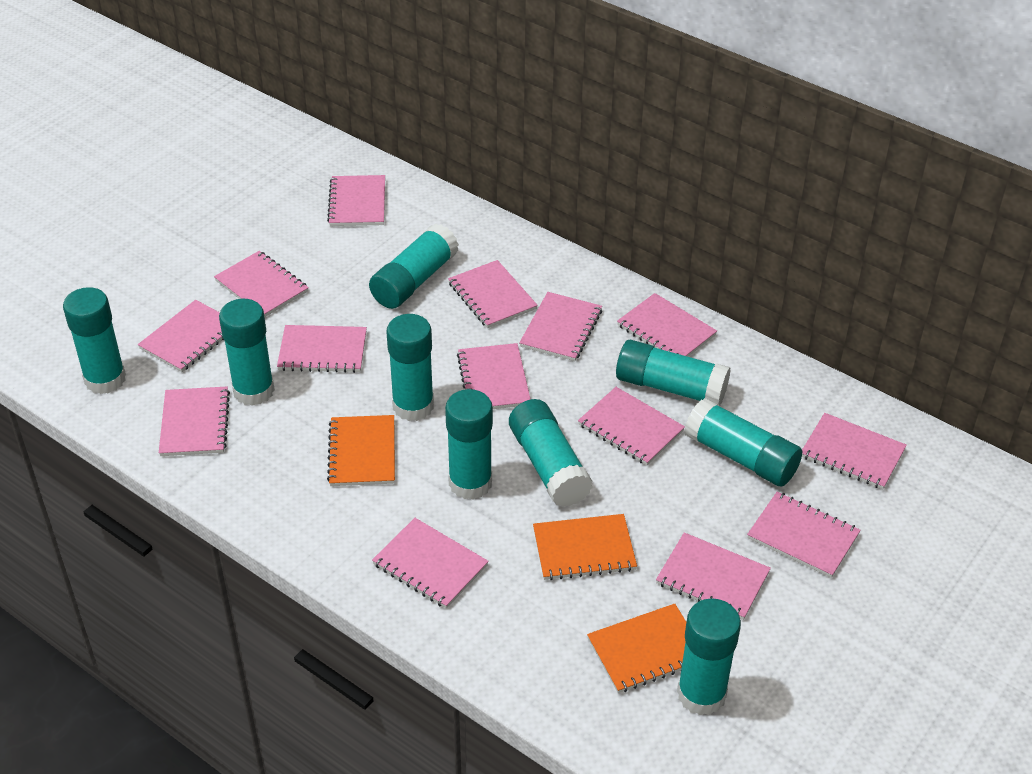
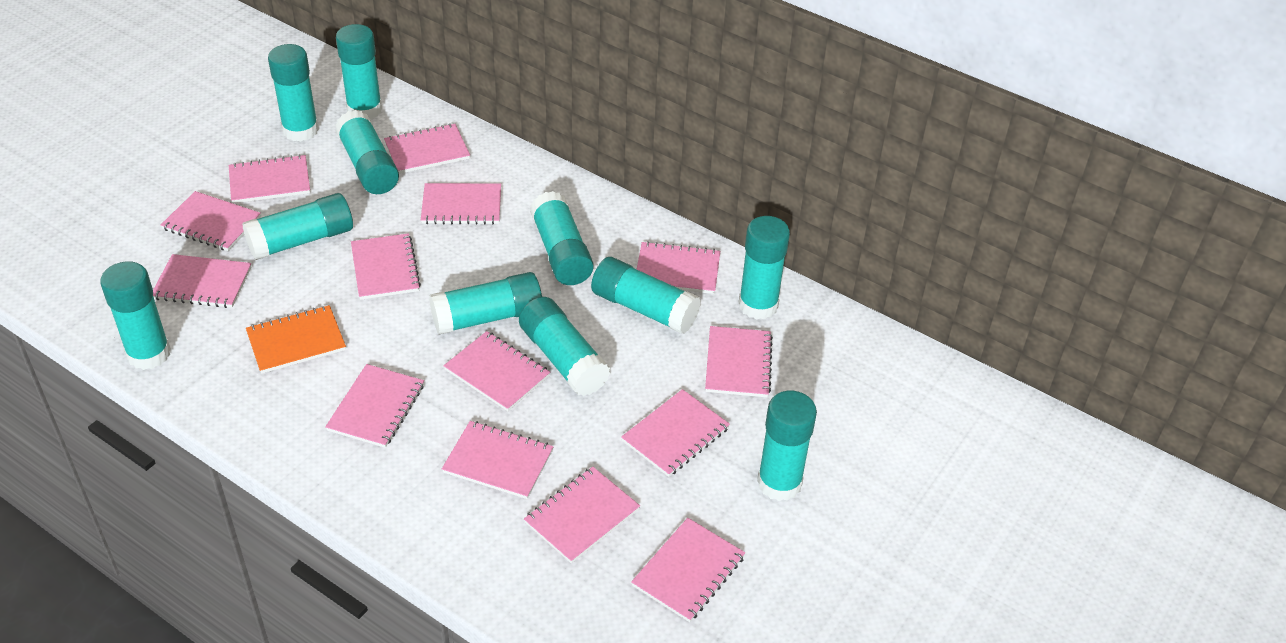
orange notebook: 3 -> 1
turquoise glue stick: 9 -> 11

